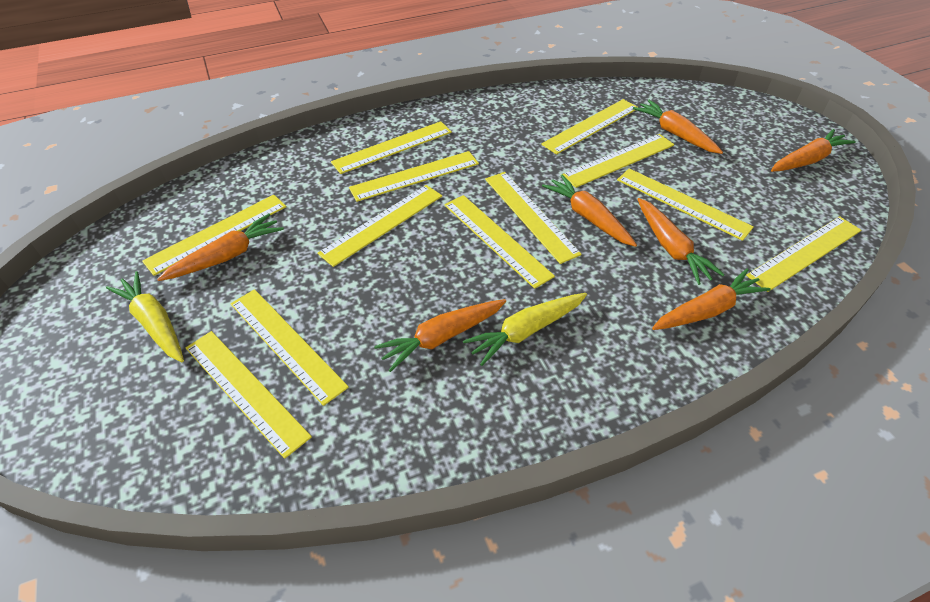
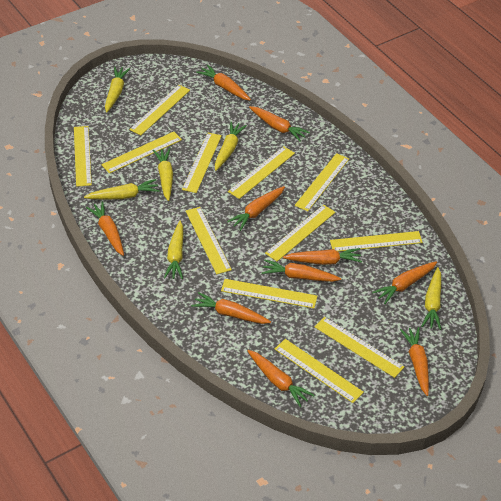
orange carrot: 7 -> 10
yellow carrot: 2 -> 6

